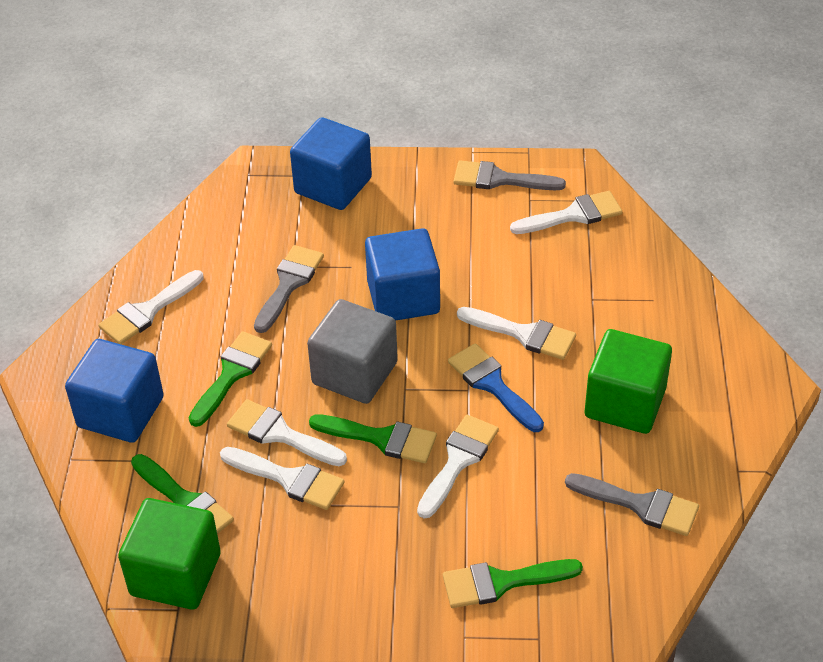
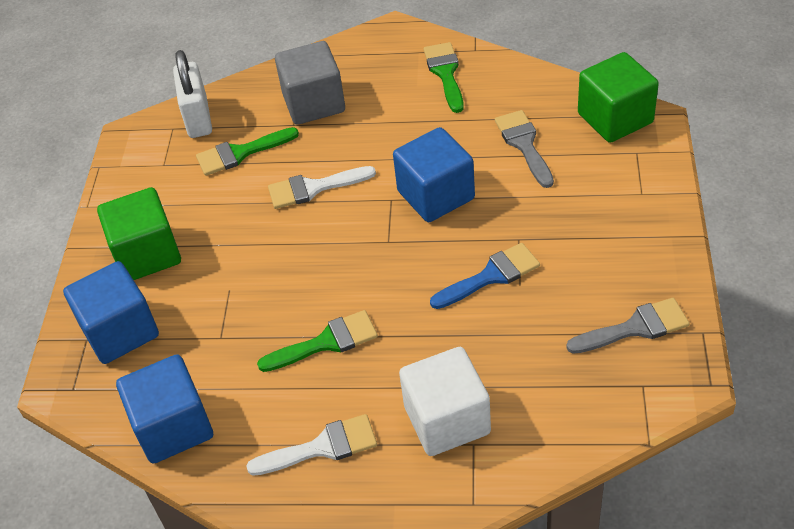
green brush: 4 -> 3
grey brush: 3 -> 2
white brush: 6 -> 2
white cube: 0 -> 1
white padlock: 0 -> 1

